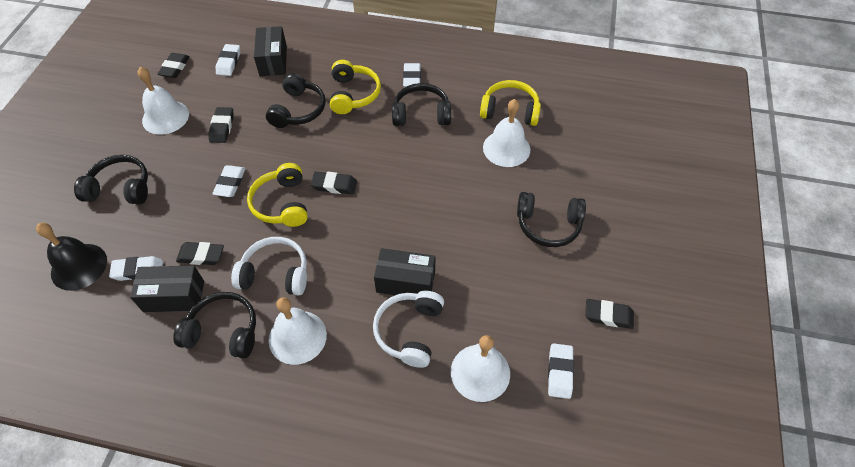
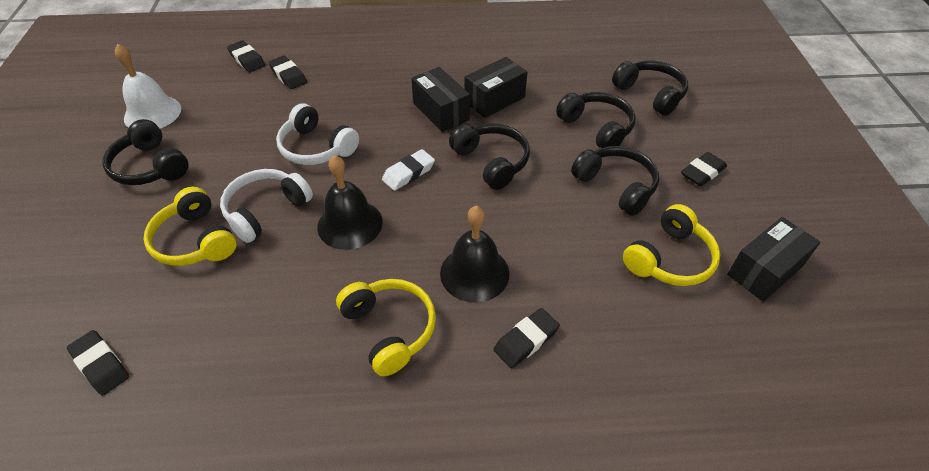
black bell: 1 -> 2
white bell: 4 -> 1
white eraser: 5 -> 1

